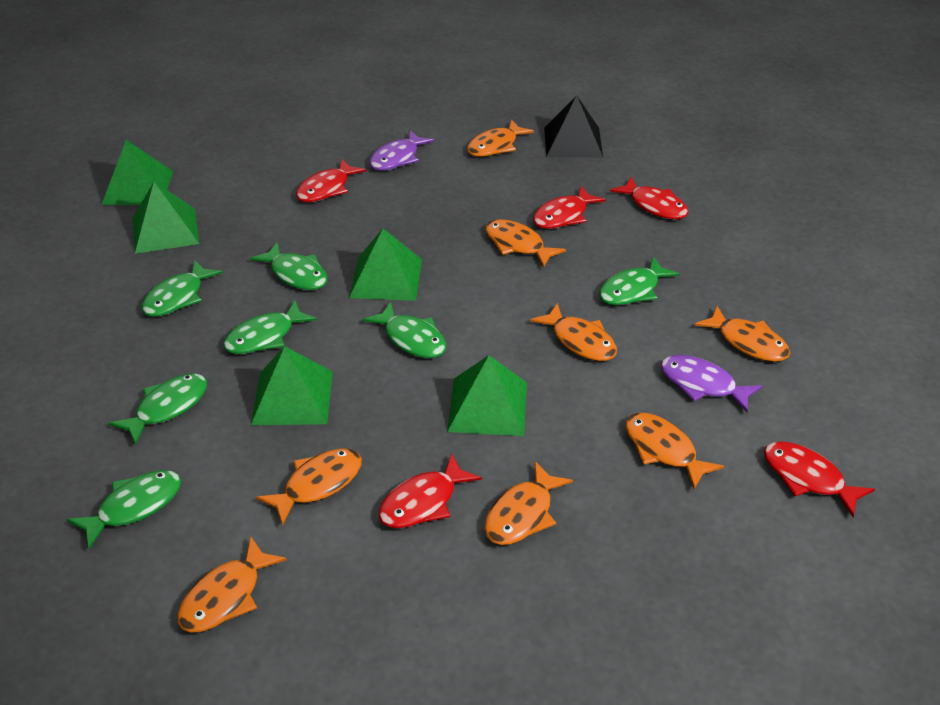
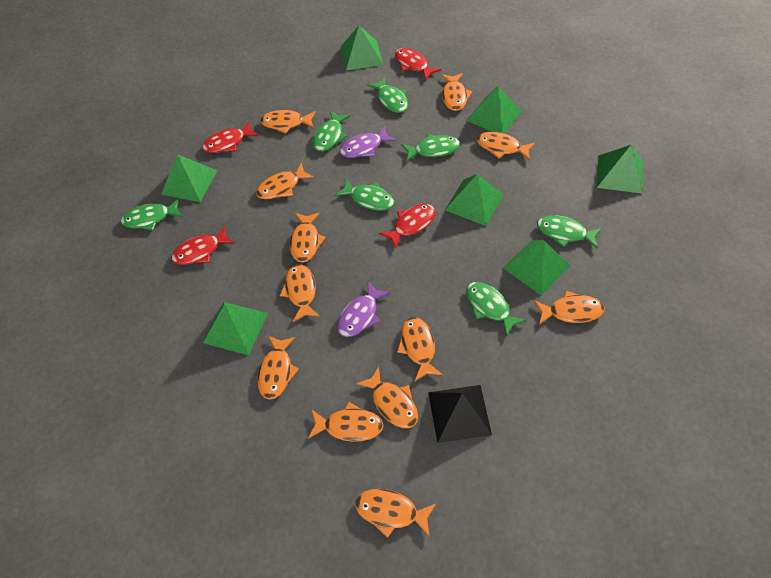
green pyramid: 5 -> 7
orange fish: 8 -> 12
red fish: 5 -> 4

